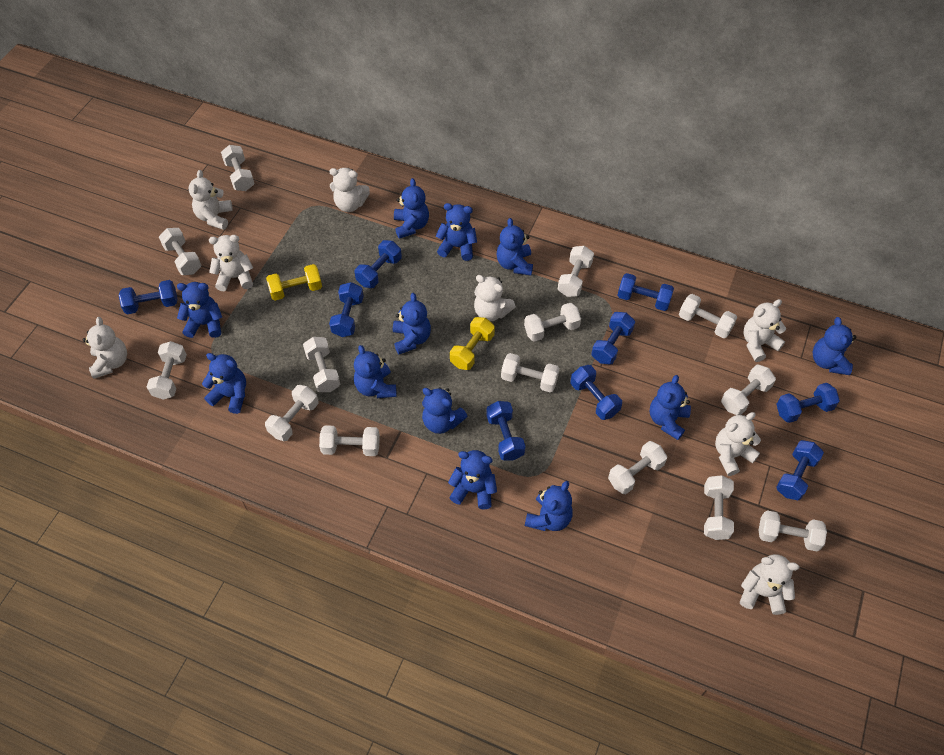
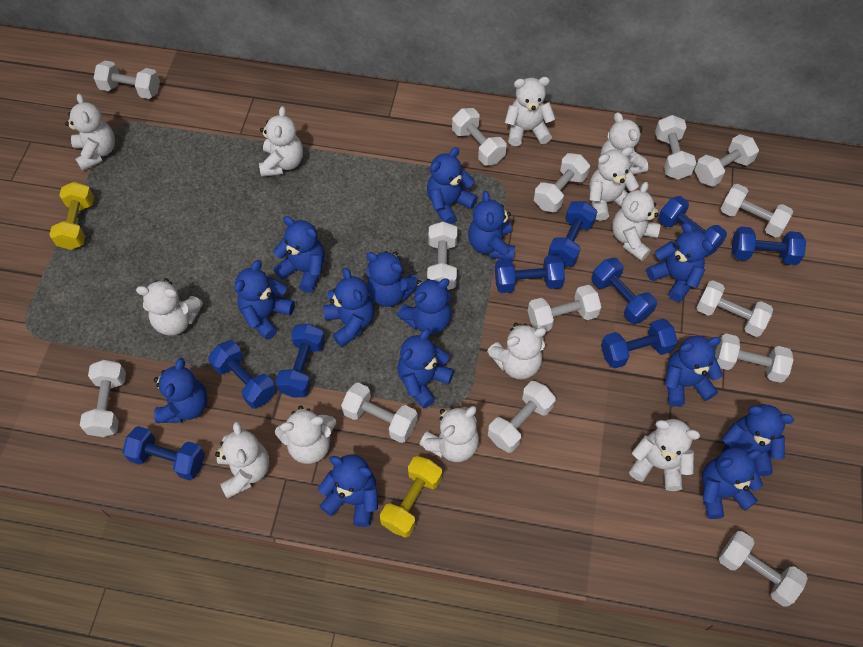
blue teddy bear: 12 -> 14
white teddy bear: 8 -> 12

